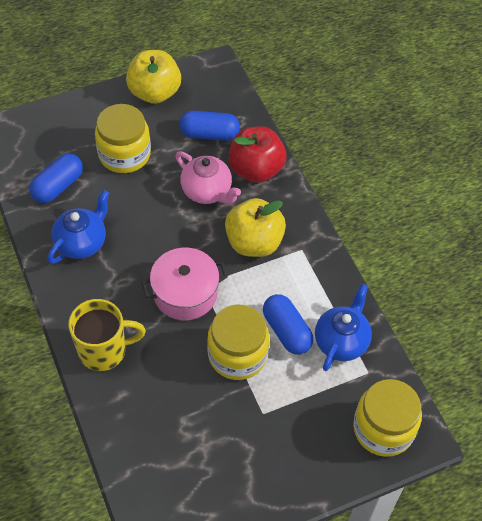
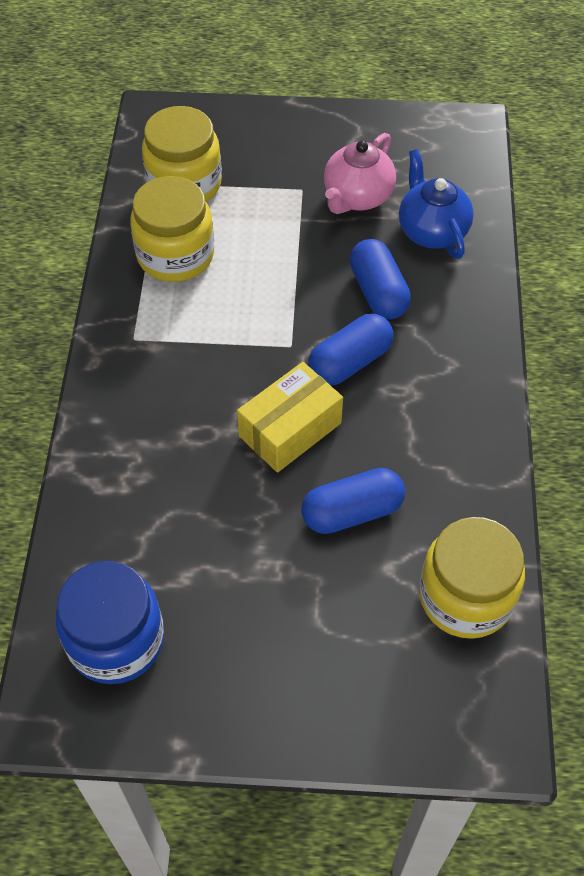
blue jar: 0 -> 1
blue teapot: 2 -> 1
pink pot: 1 -> 0
red apple: 1 -> 0
yellow apple: 2 -> 0
yellow box: 0 -> 1
yellow mug: 1 -> 0

